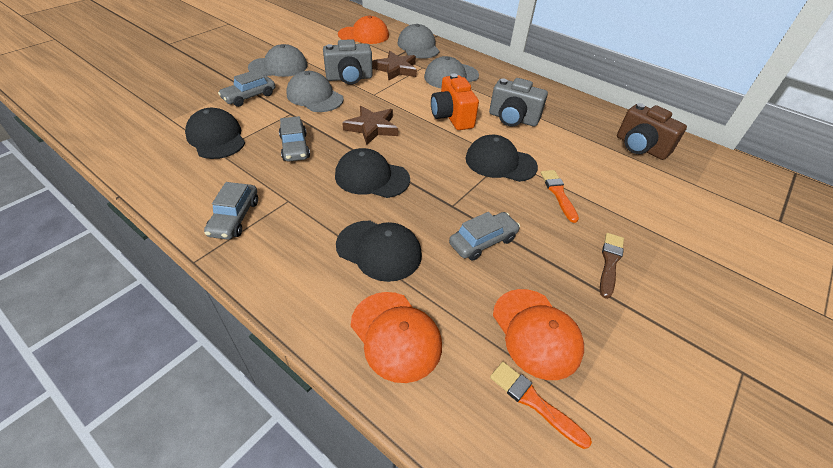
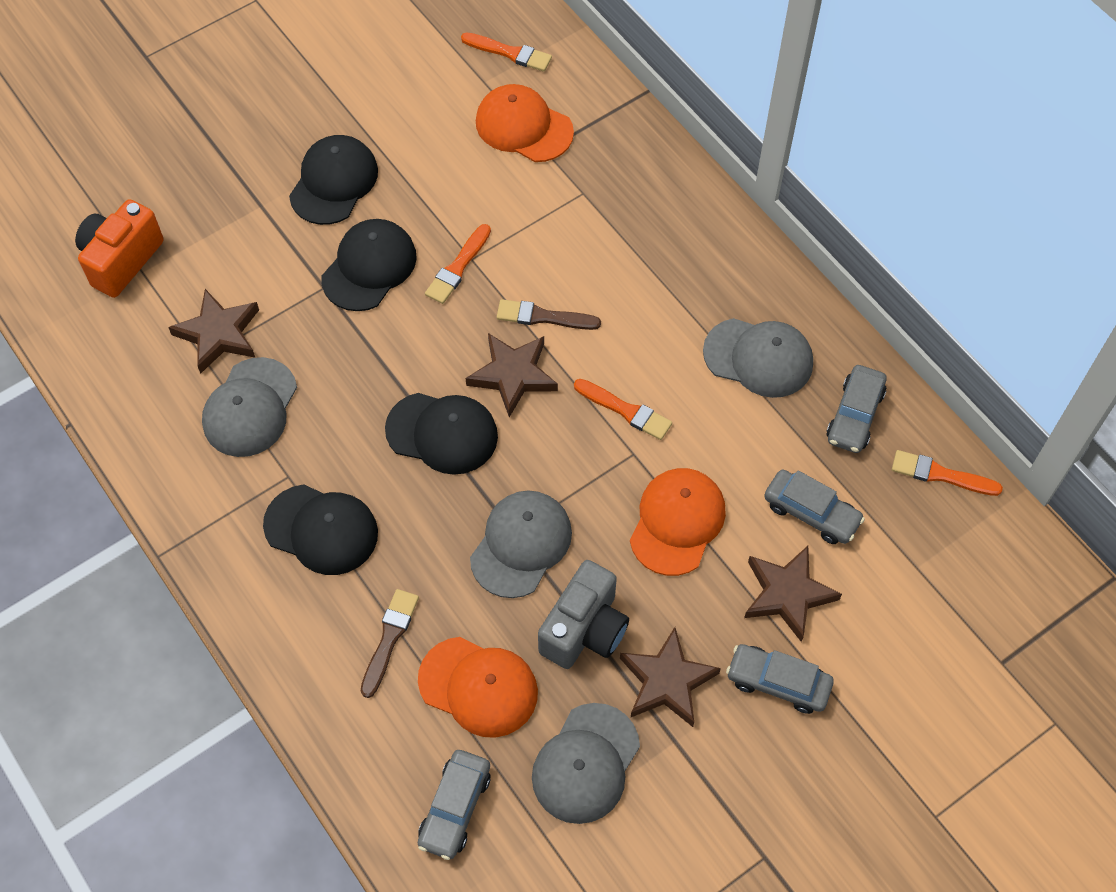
brown brush: 1 -> 2
brown camera: 1 -> 0
brown star: 2 -> 4
grey camera: 2 -> 1
orange brush: 2 -> 4

